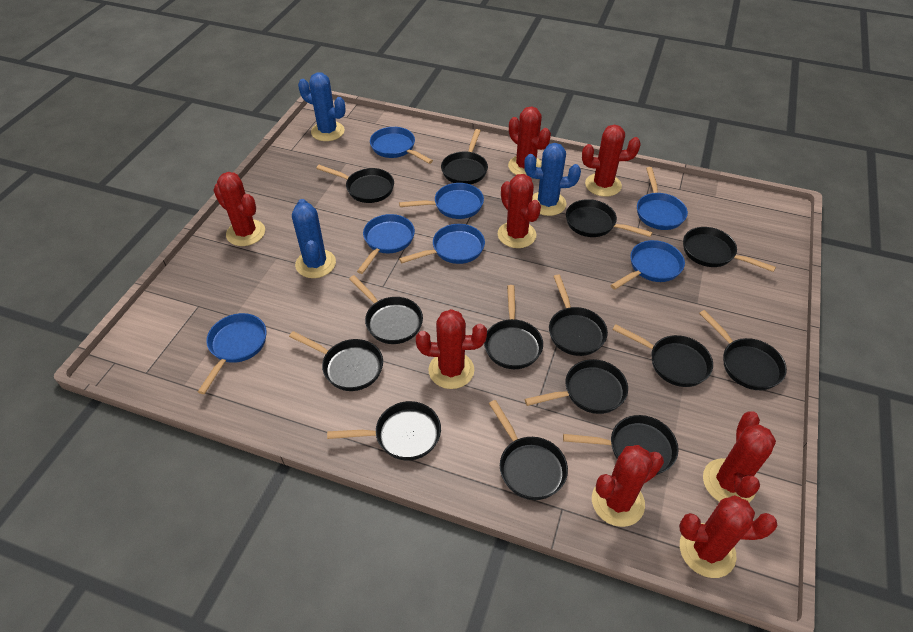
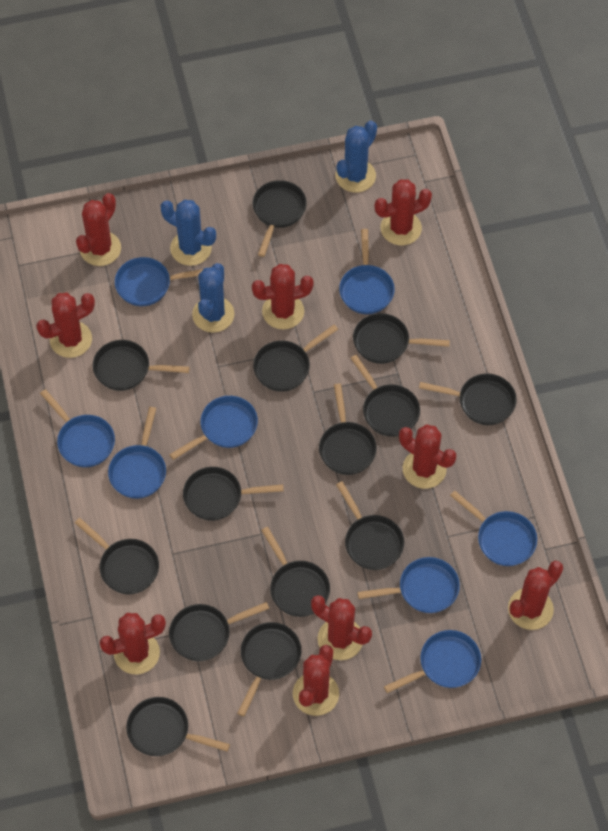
blue pan: 7 -> 8
red cactus: 8 -> 9

